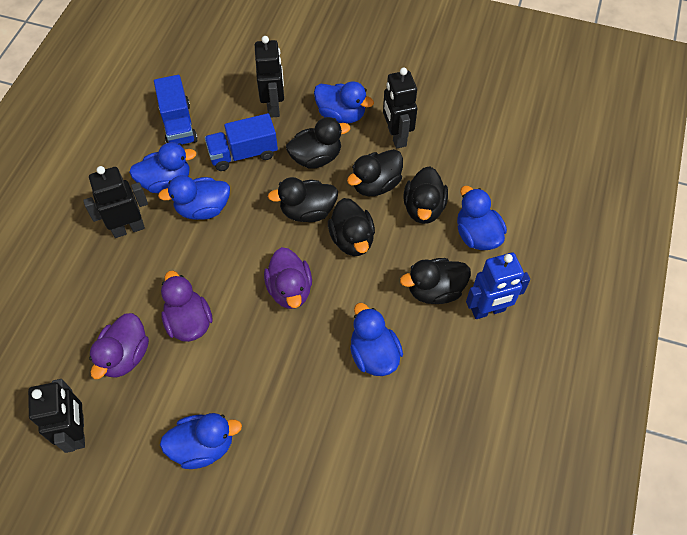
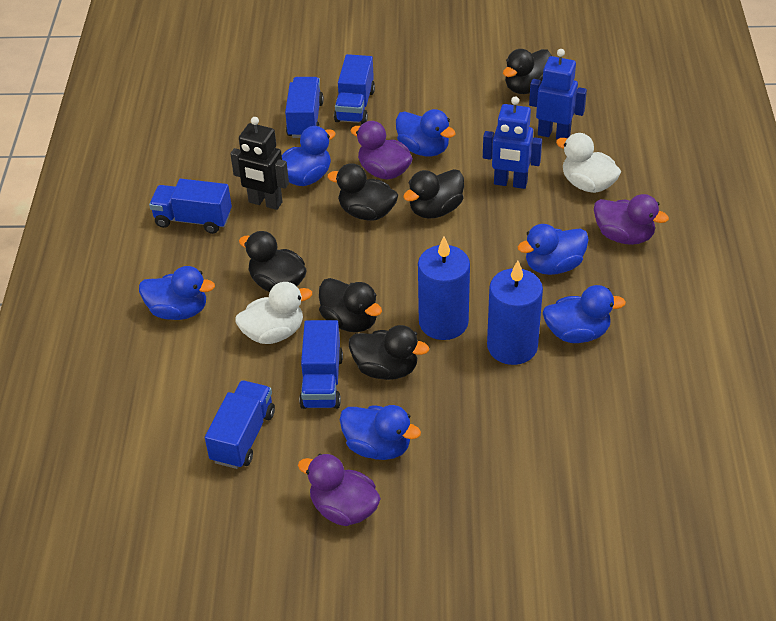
black robot: 4 -> 1
blue candle: 0 -> 2
blue robot: 1 -> 2
blue truck: 2 -> 5
white duck: 0 -> 2

